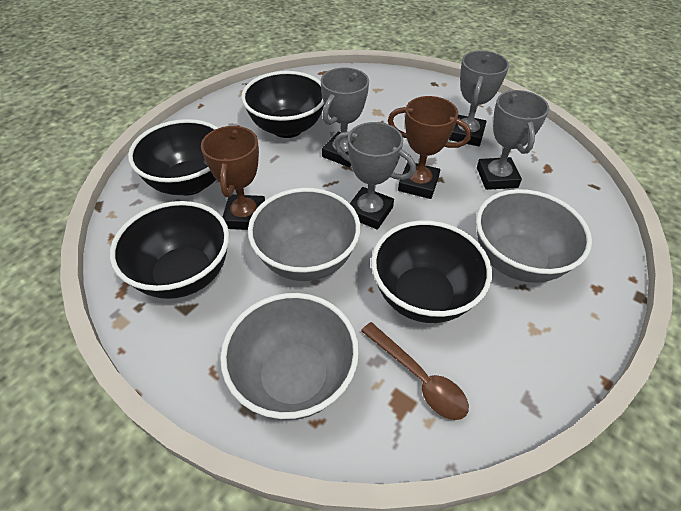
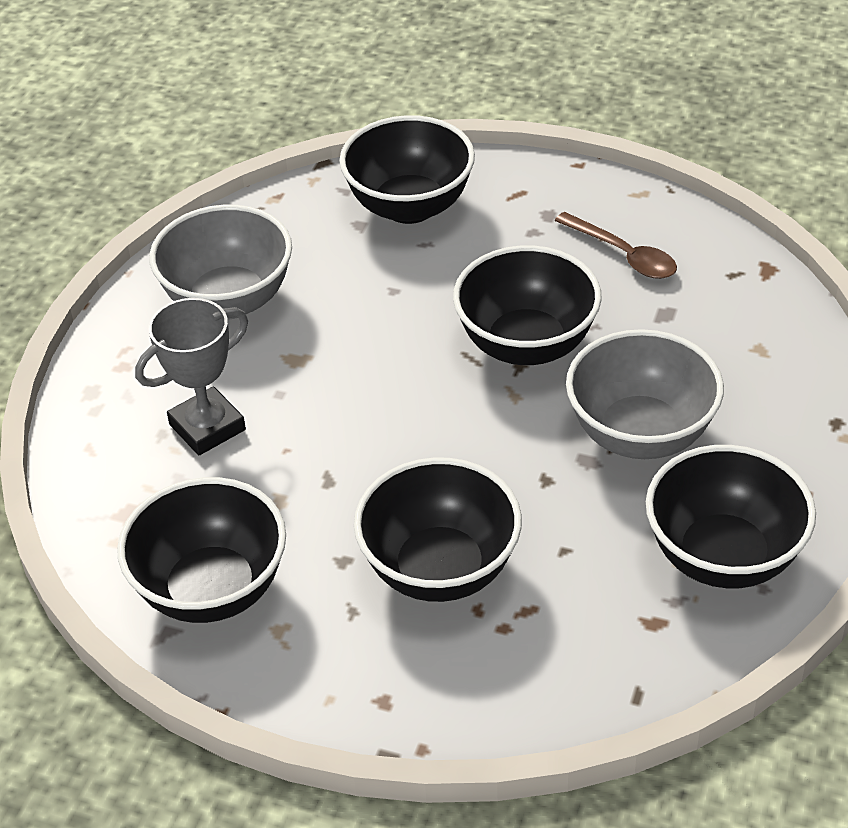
black bowl: 4 -> 5
brown trophy: 2 -> 0
grey bowl: 3 -> 2
grey trophy: 4 -> 1

